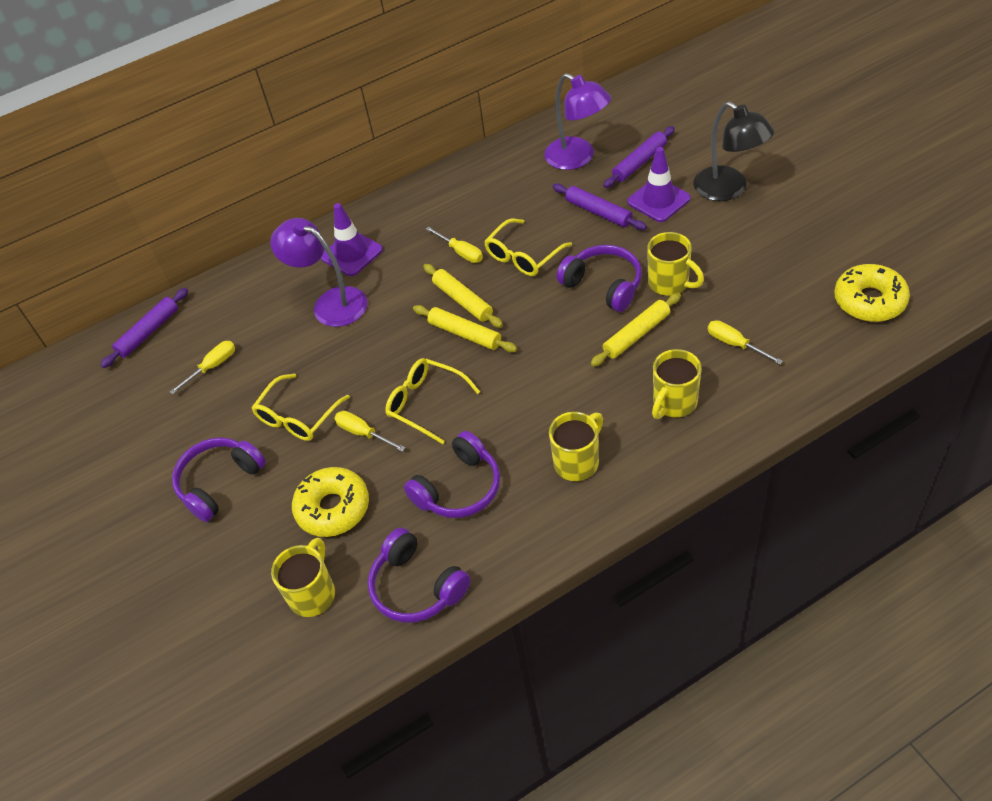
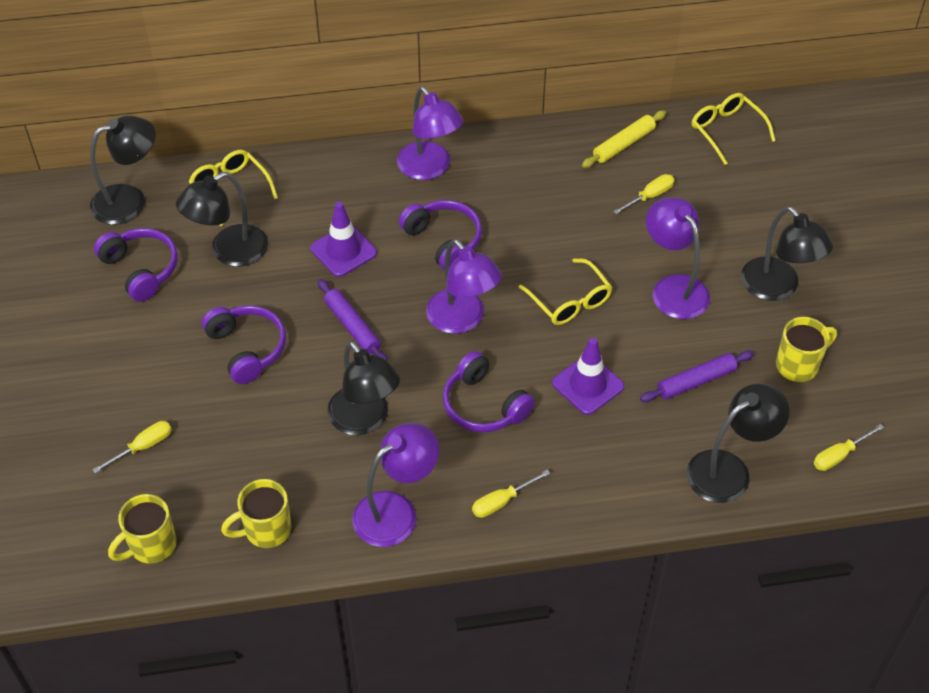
black lamp: 1 -> 5
purple lamp: 2 -> 4
purple rolling pin: 3 -> 2
yellow donut: 2 -> 0
yellow mug: 4 -> 3
yellow rolling pin: 3 -> 1

